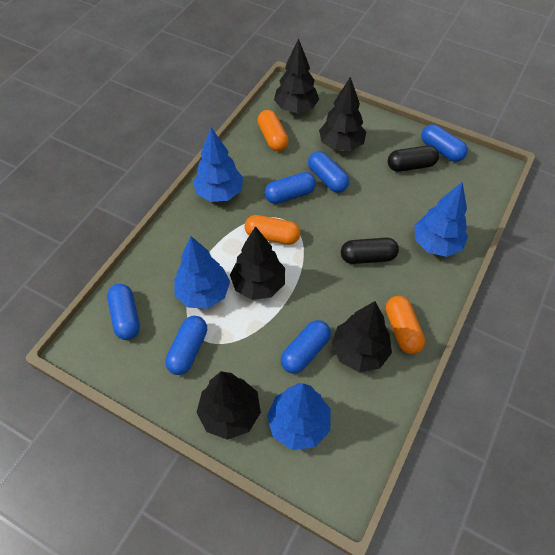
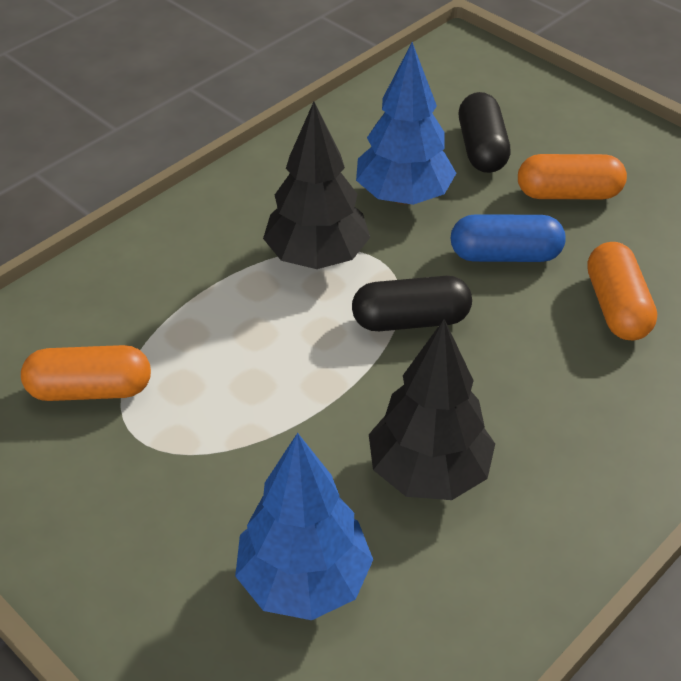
black tree: 5 -> 2
blue capsule: 6 -> 1
blue tree: 4 -> 2

